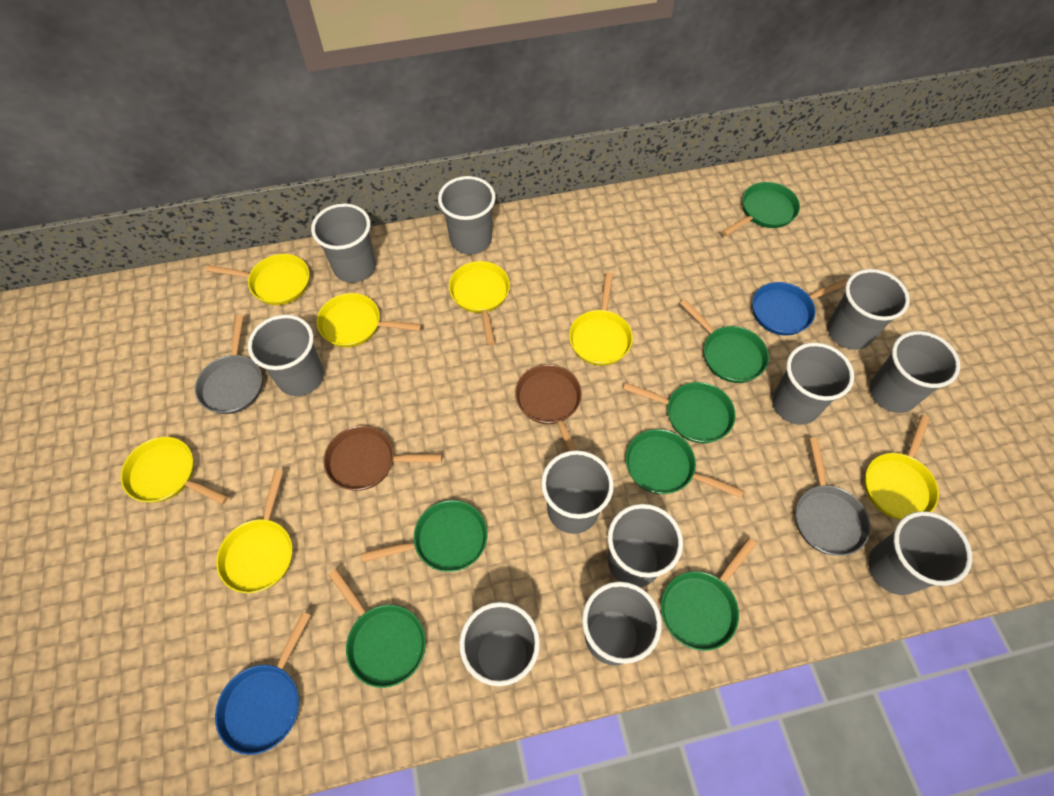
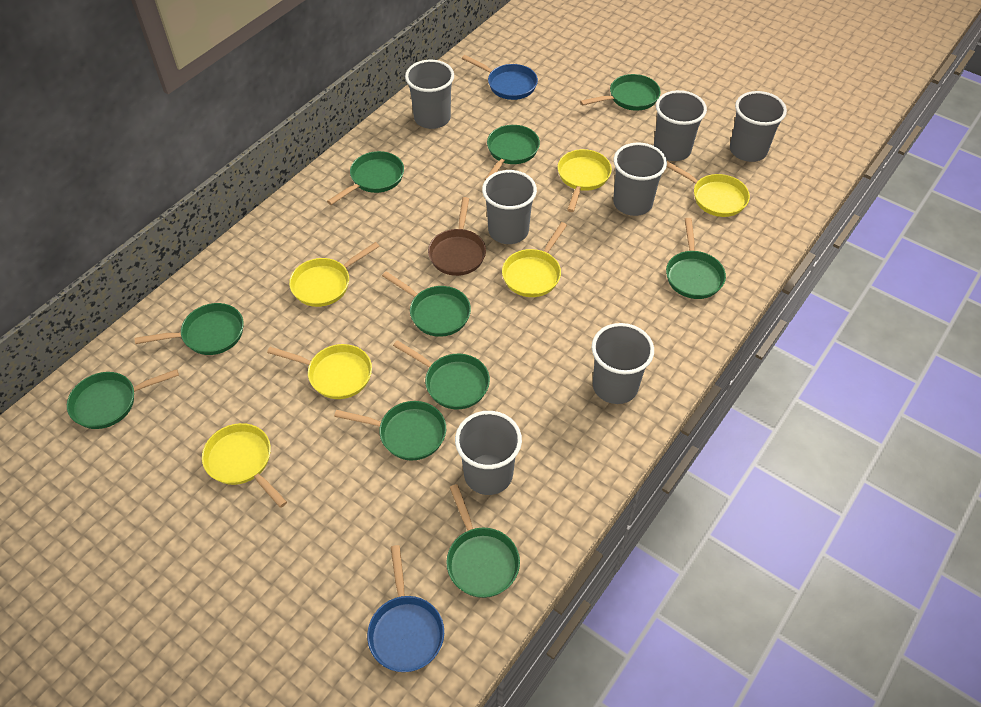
brown pan: 2 -> 1
green pan: 7 -> 10
grey cup: 11 -> 7
grey pan: 2 -> 0
yellow pan: 7 -> 6

